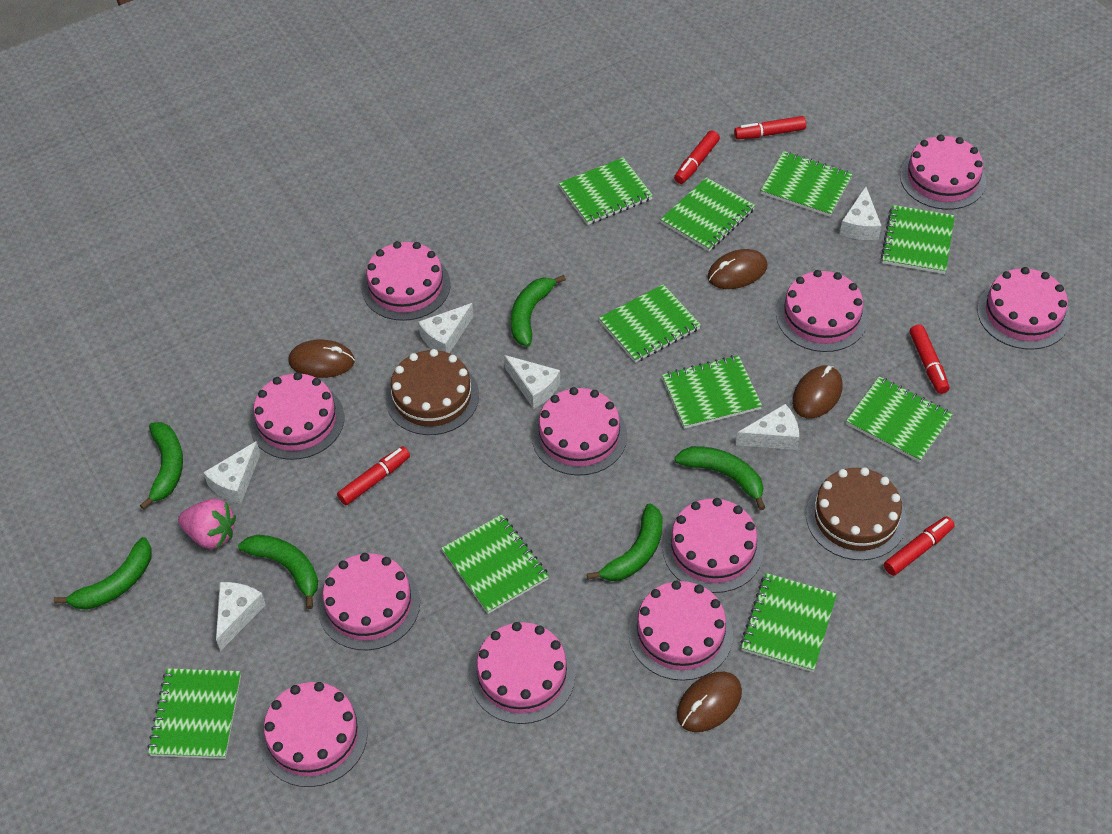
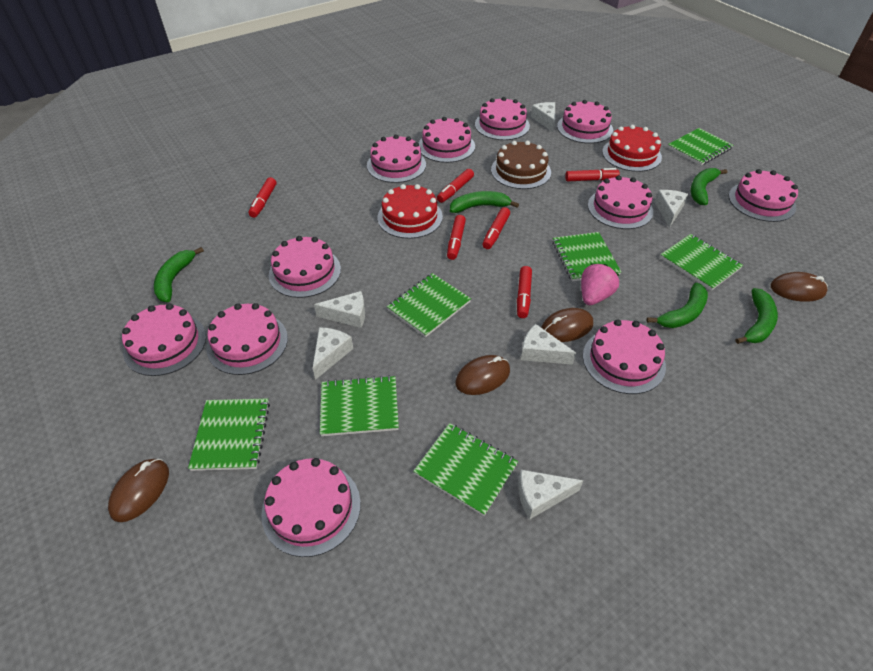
brown cake: 2 -> 1
green banana: 6 -> 5
green notebook: 10 -> 7
red cake: 0 -> 2
red marker: 5 -> 6

